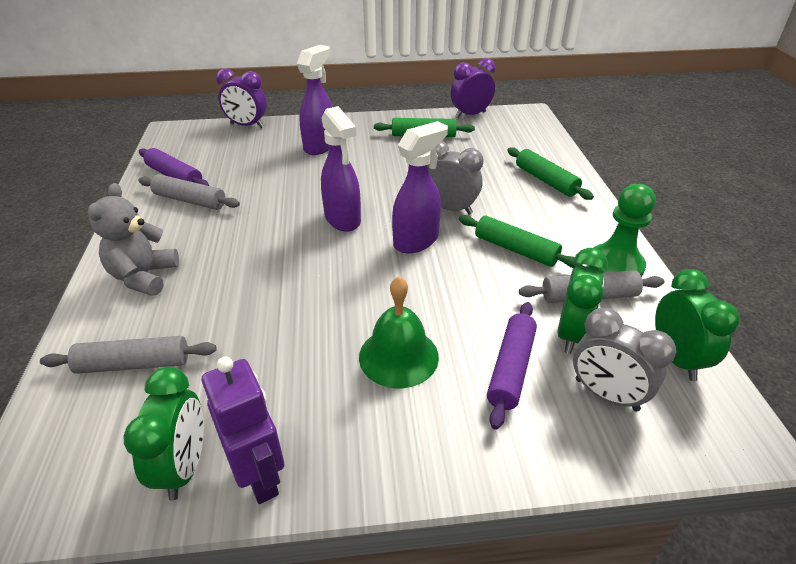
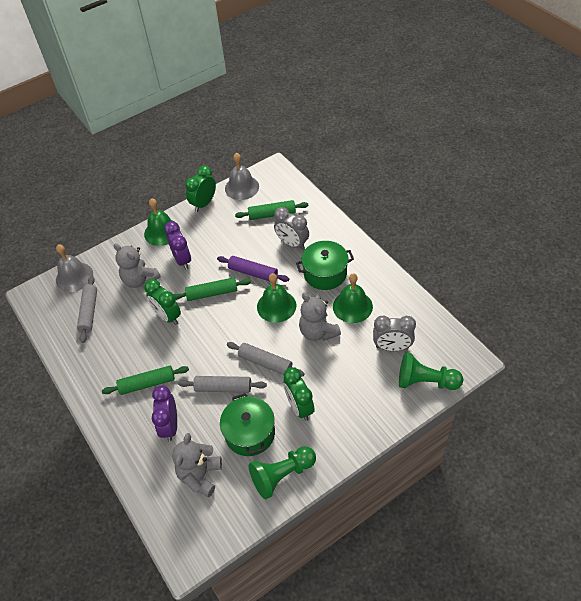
green bell: 1 -> 3
green pawn: 1 -> 2
green pot: 0 -> 2
grey bell: 0 -> 2
grey teddy bear: 1 -> 3
purple robot: 1 -> 0
purple rolling pin: 2 -> 1
purple spray bottle: 3 -> 0

